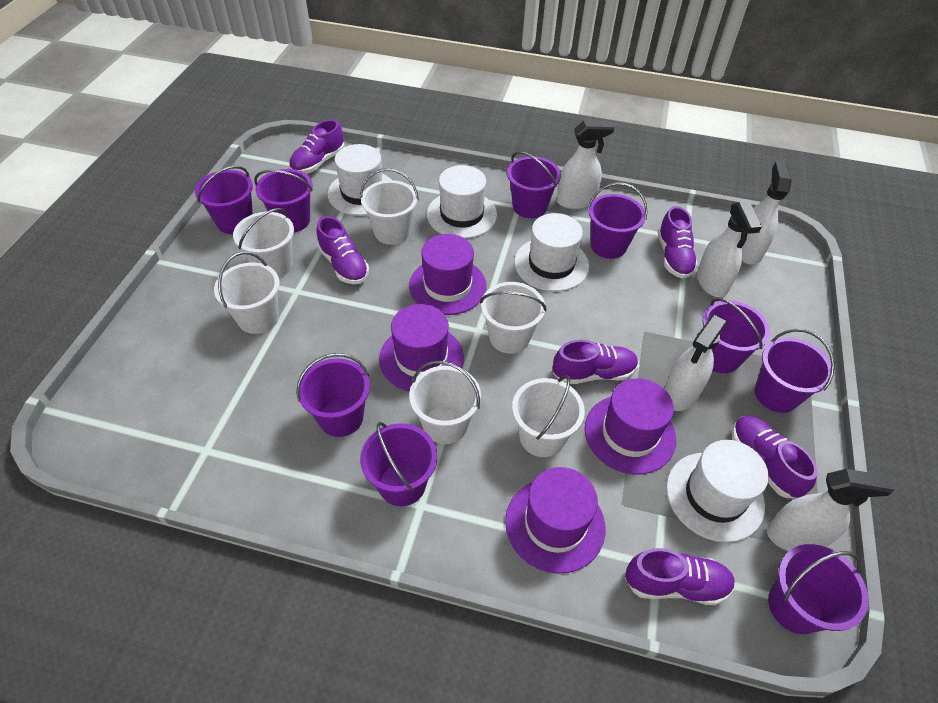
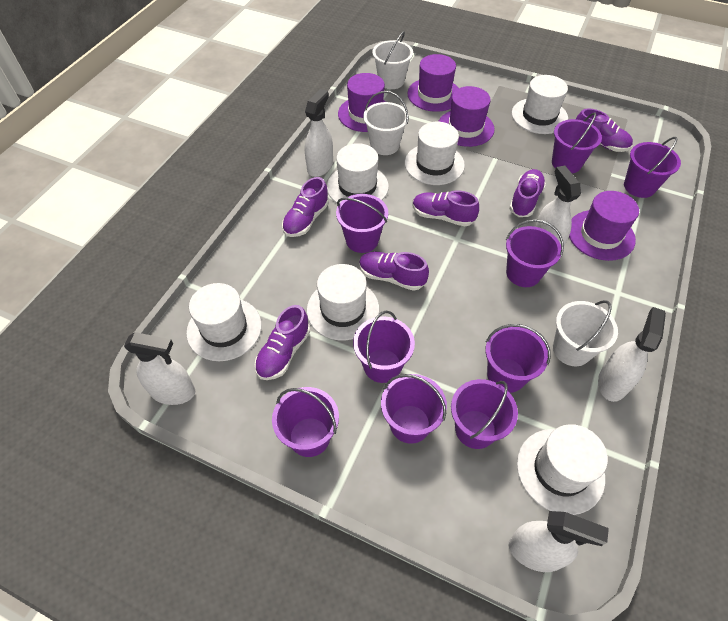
white bucket: 6 -> 3
white hat: 4 -> 6

